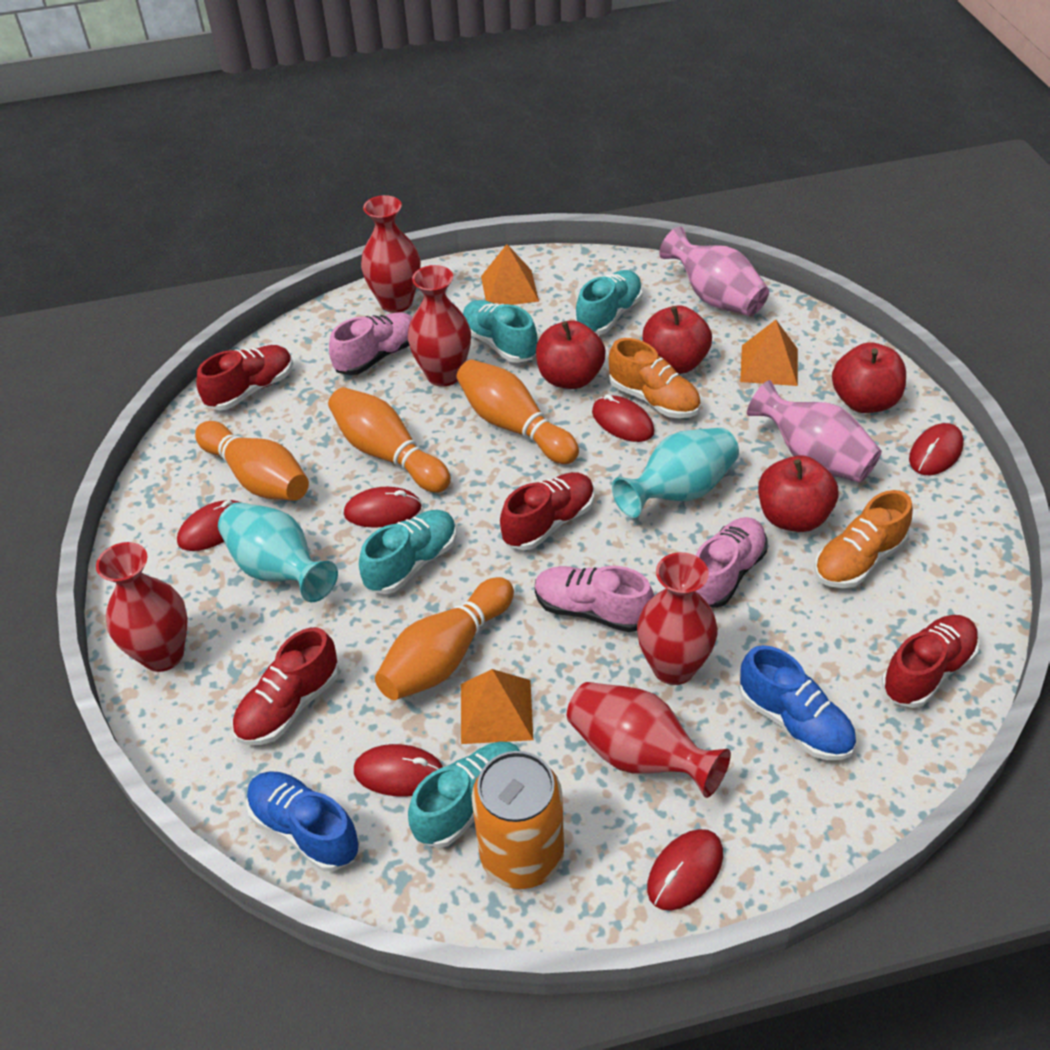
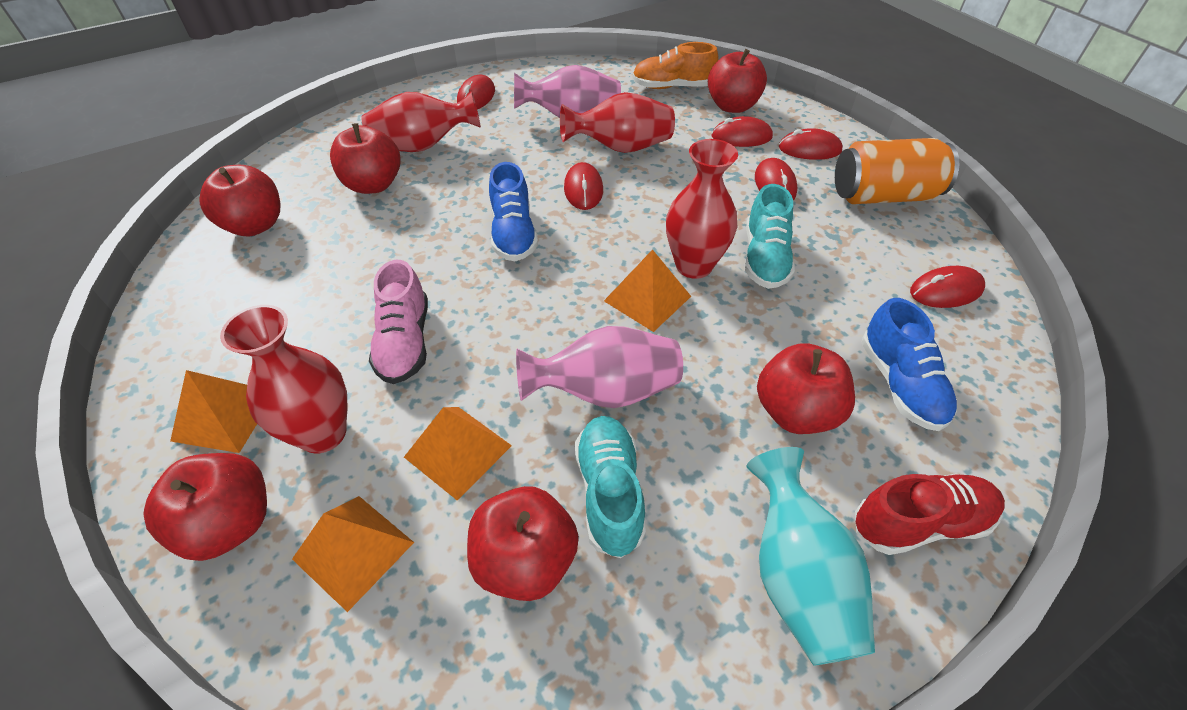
orange bowling pin: 4 -> 0
orange pyramid: 3 -> 4
orange shoe: 2 -> 1
pink shoe: 3 -> 1
red apple: 4 -> 6
red shoe: 4 -> 1
red vase: 5 -> 4
turquoise shoe: 4 -> 2
turquoise vase: 2 -> 1

